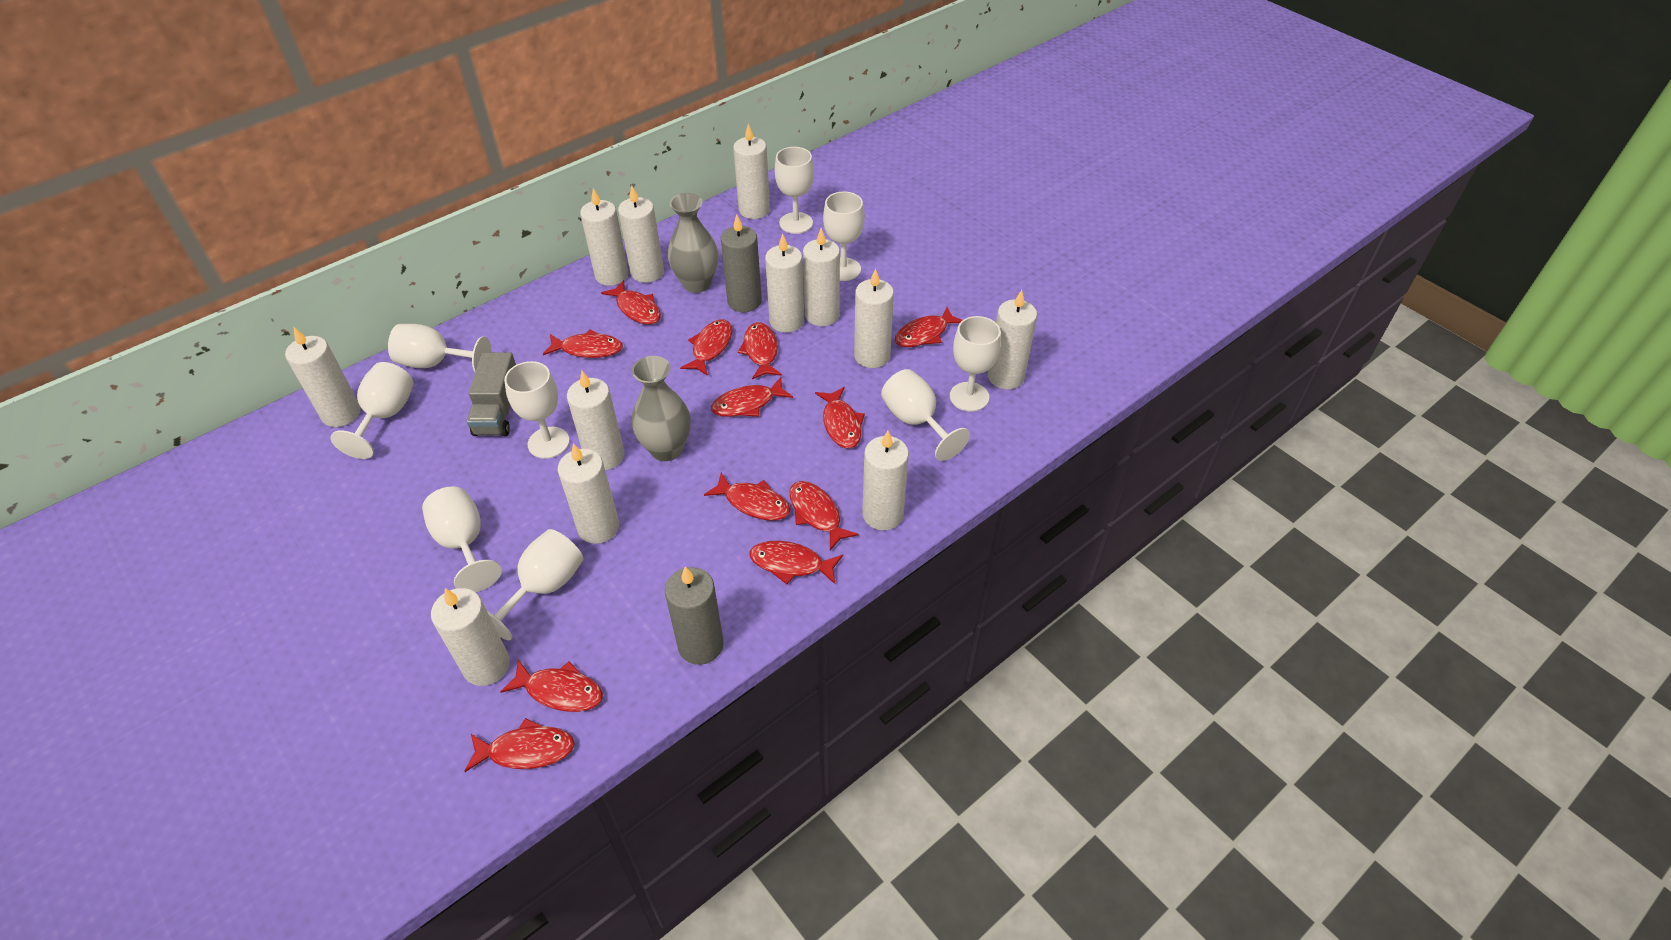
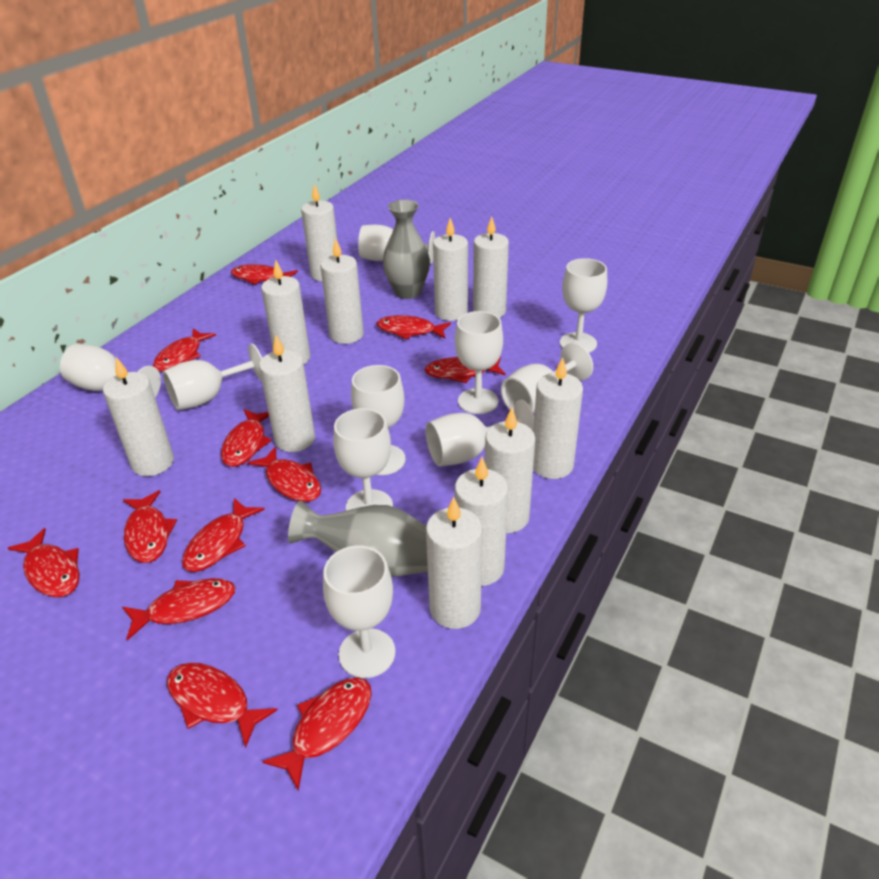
grey candle: 2 -> 0
grey truck: 1 -> 0
white candle: 12 -> 11
white goblet: 9 -> 10

